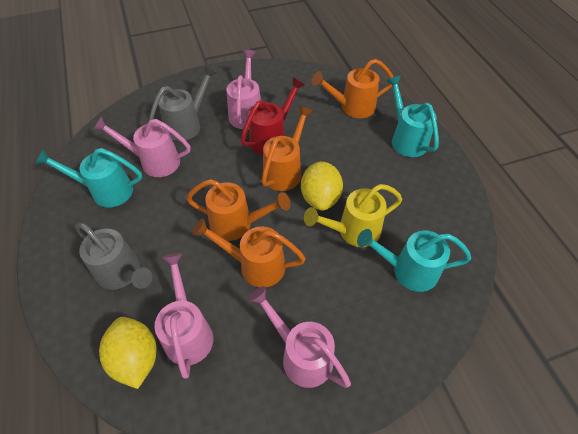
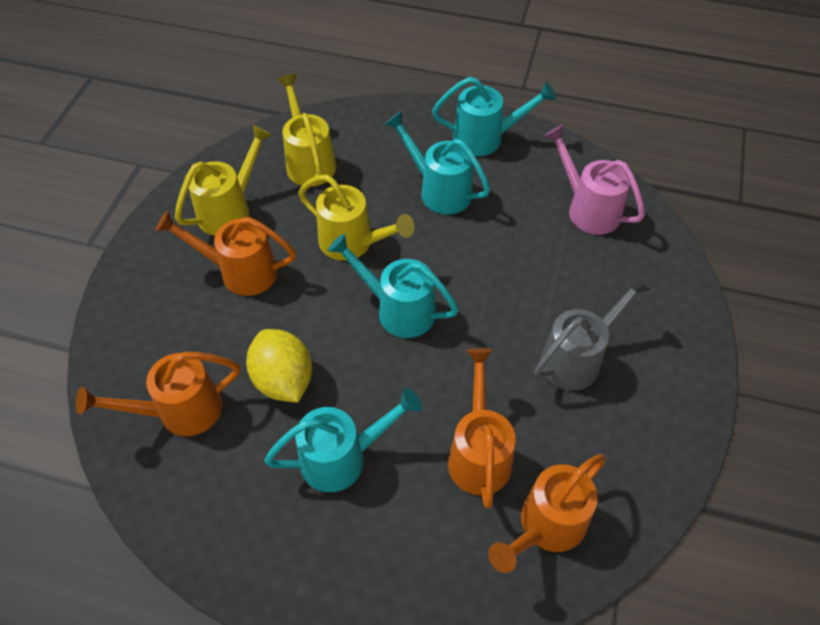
grey watering can: 2 -> 1
pink watering can: 4 -> 1
red watering can: 1 -> 0
turquoise watering can: 3 -> 4
yellow lemon: 2 -> 1
yellow watering can: 1 -> 3

